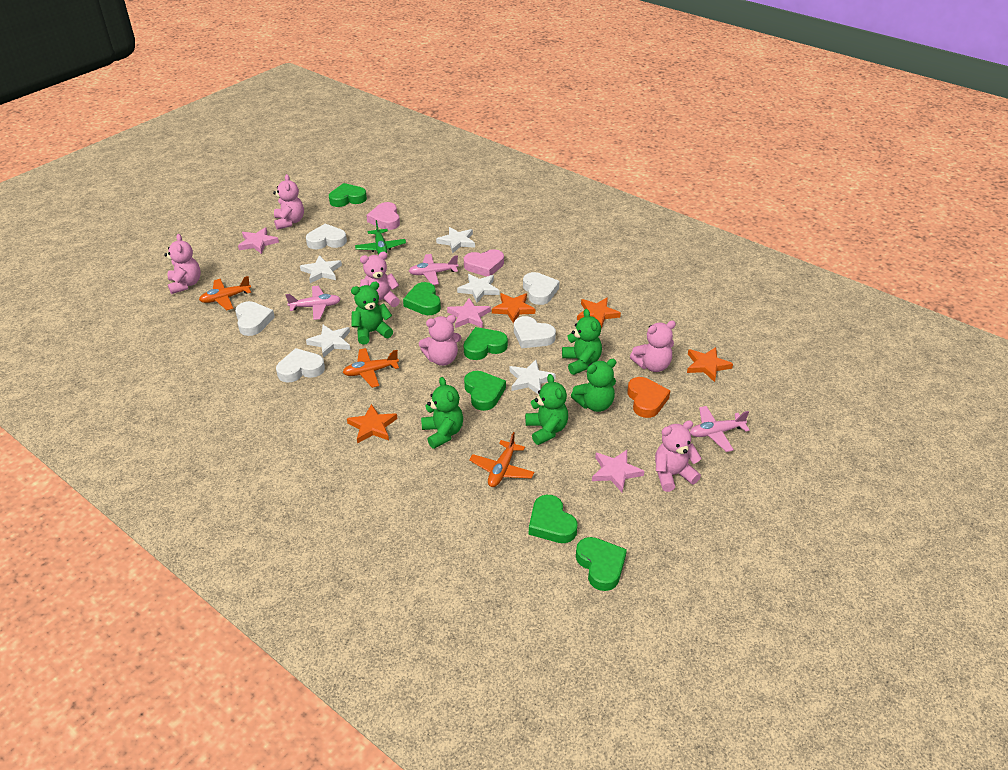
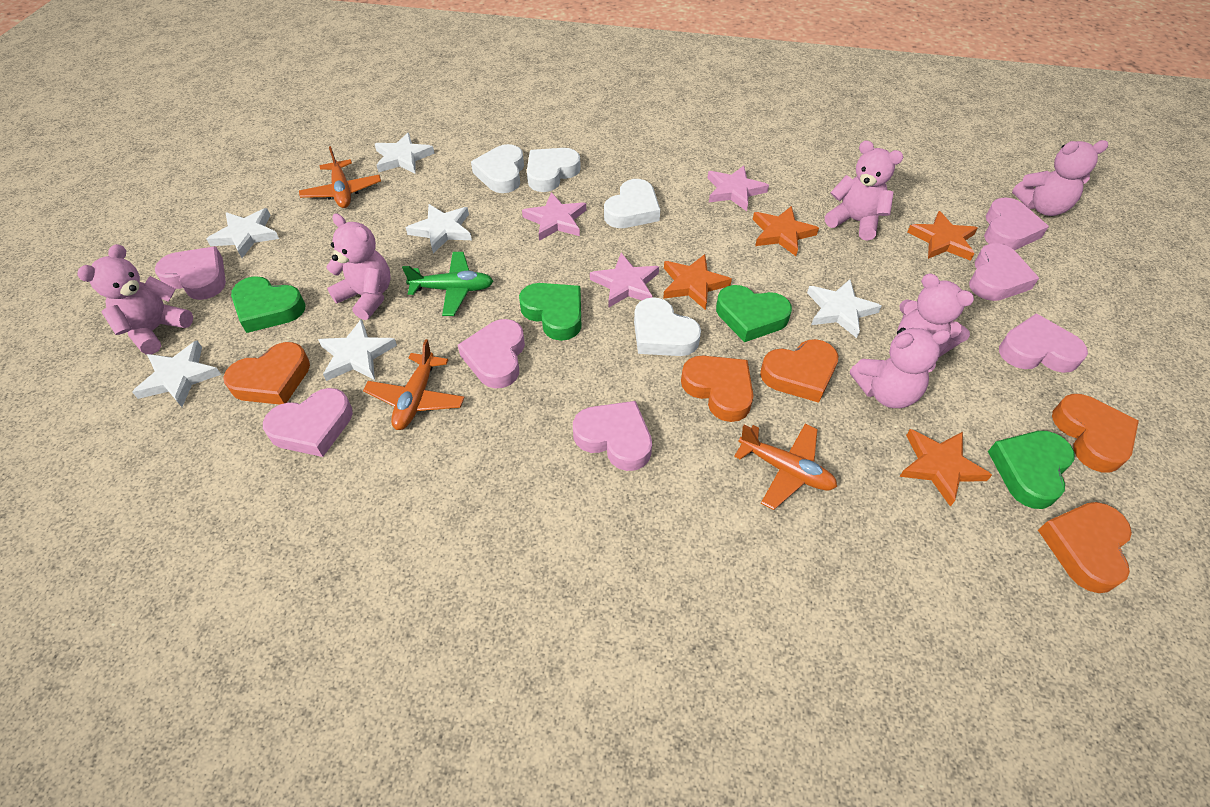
green heart: 6 -> 4
green teddy bear: 5 -> 0
orange heart: 1 -> 5
pink heart: 2 -> 7
pink plane: 3 -> 0
white heart: 5 -> 4
white star: 5 -> 6

